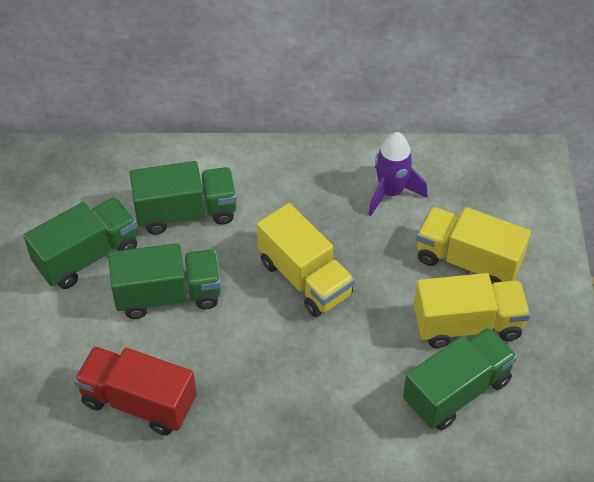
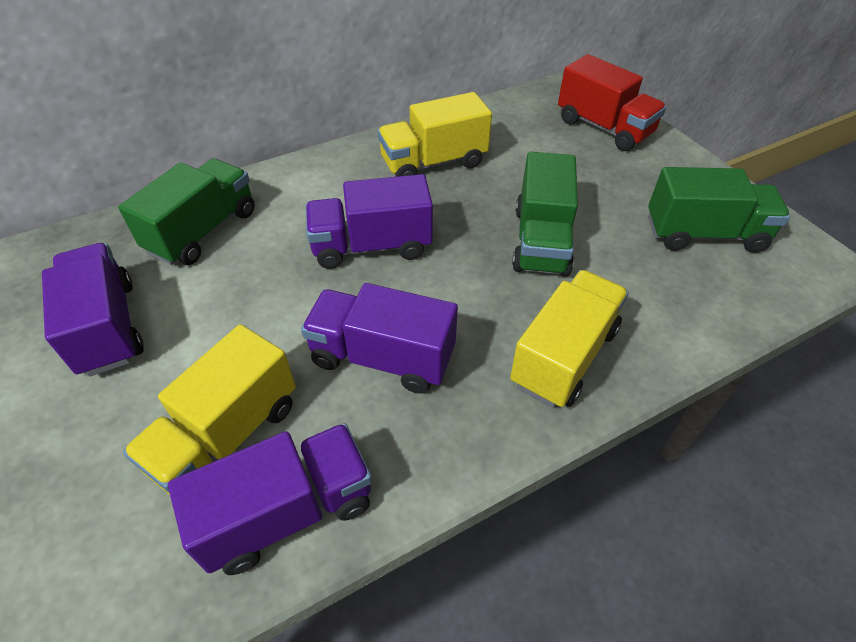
green truck: 4 -> 3
purple rocket: 1 -> 0
purple truck: 0 -> 4

